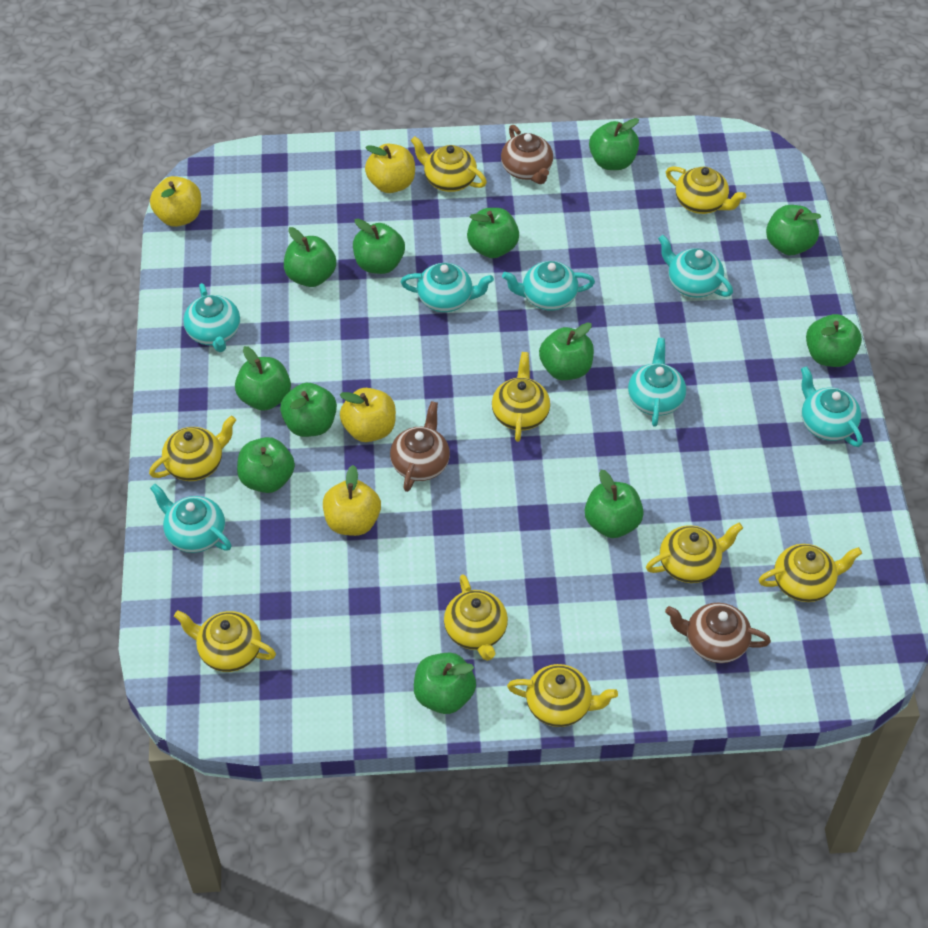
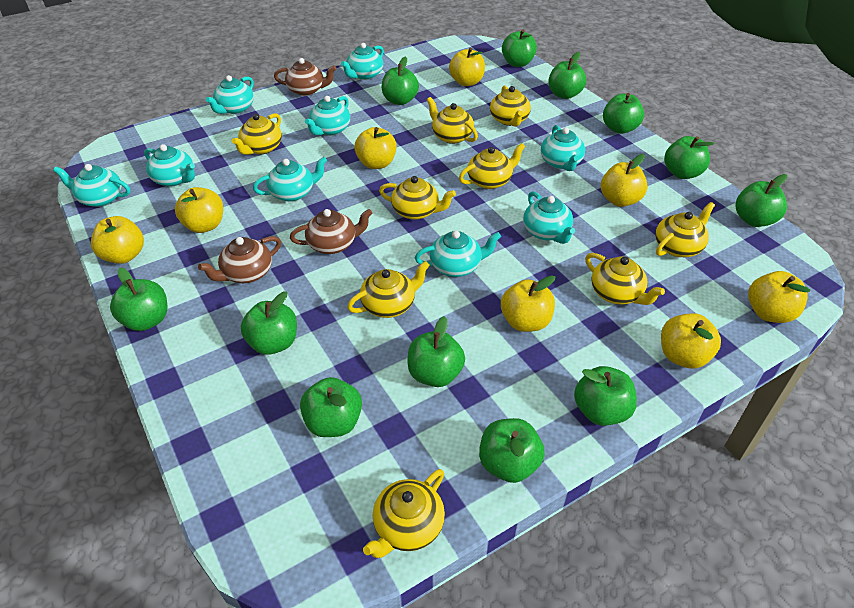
turquoise teapot: 7 -> 9
yellow apple: 4 -> 8

